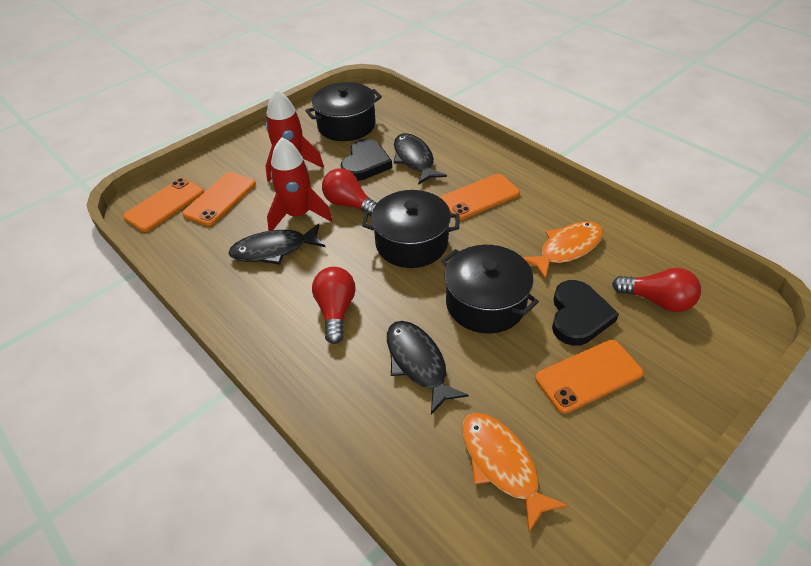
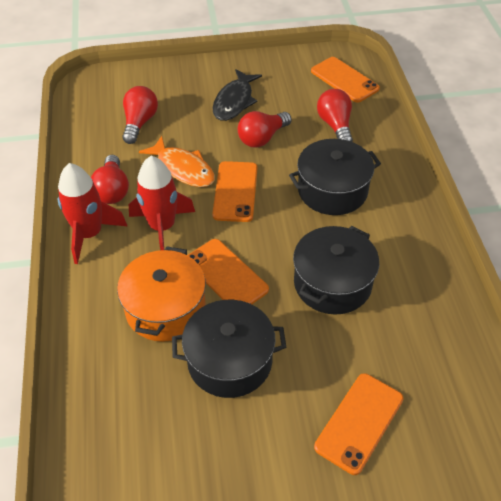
black fish: 3 -> 1
black heart: 2 -> 0
orange fish: 2 -> 1
orange pot: 0 -> 1
red light bulb: 3 -> 4

